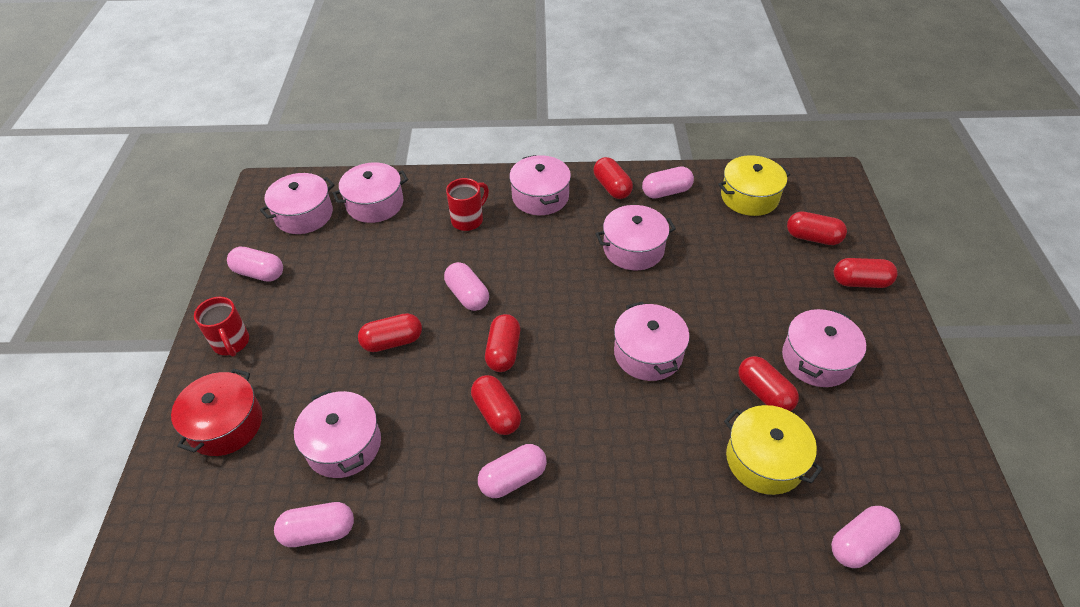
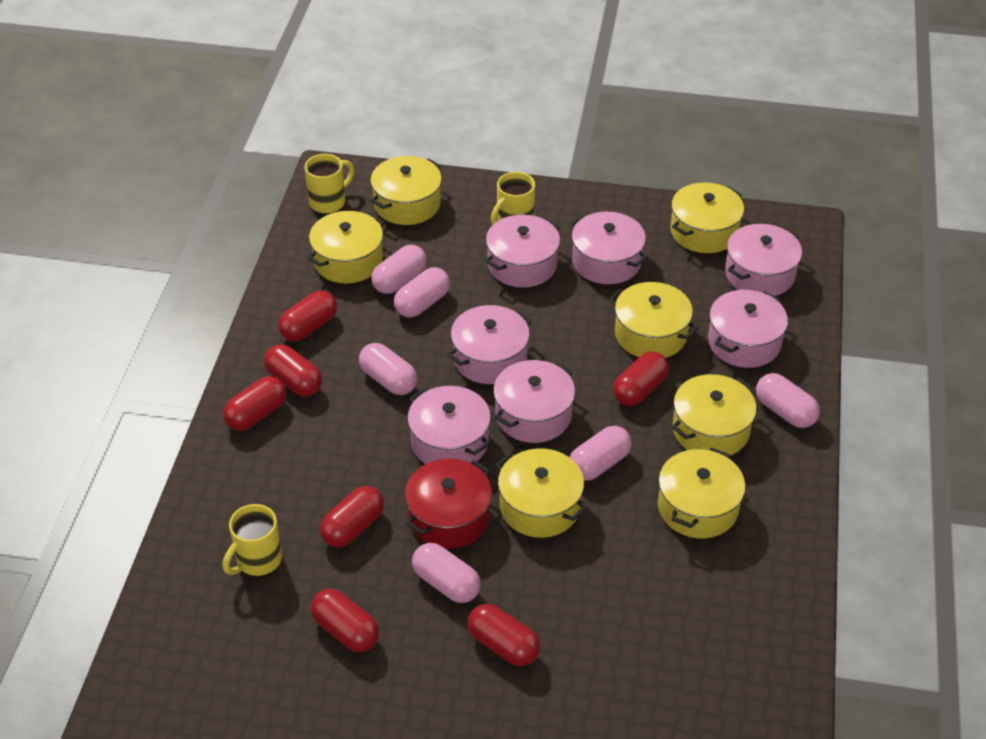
red mug: 2 -> 0
yellow mug: 0 -> 3
yellow pot: 2 -> 7

